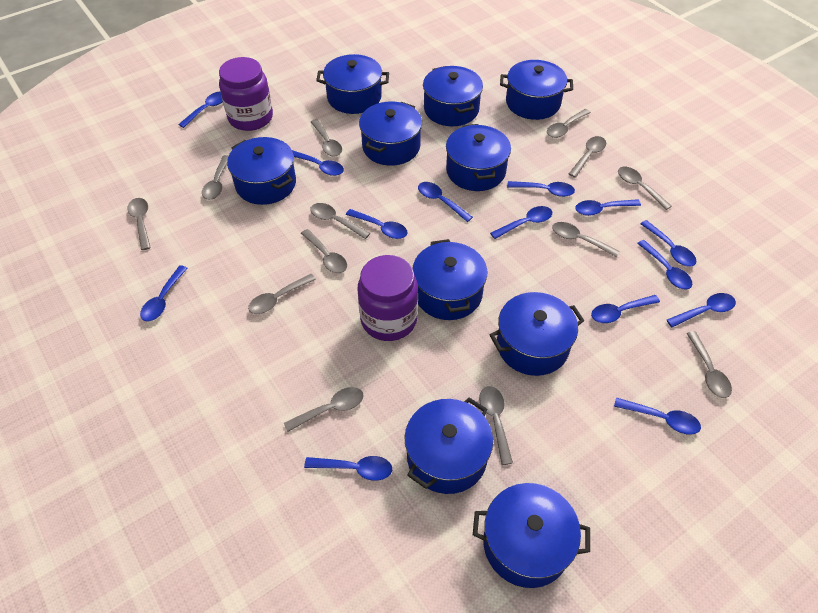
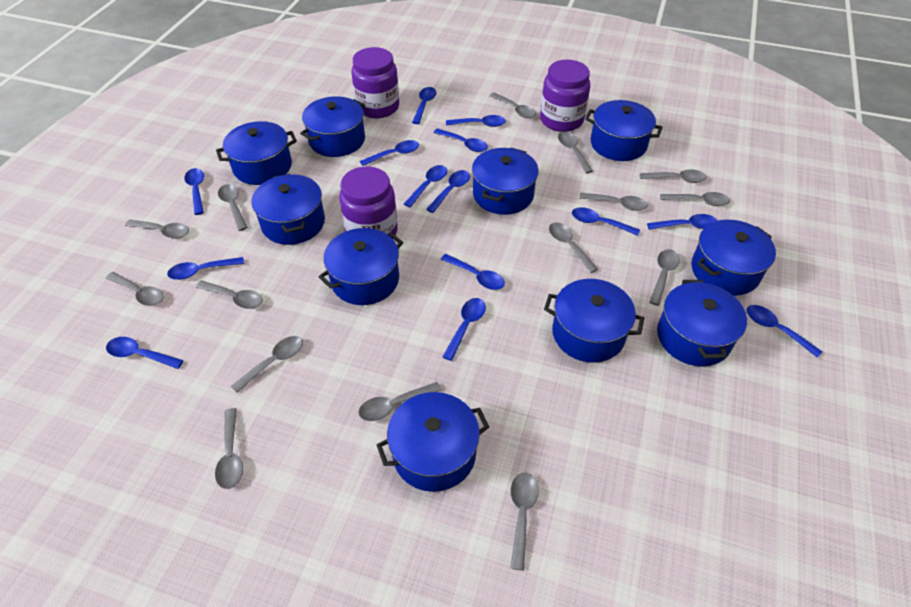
grey spoon: 13 -> 15
purple jar: 2 -> 3

